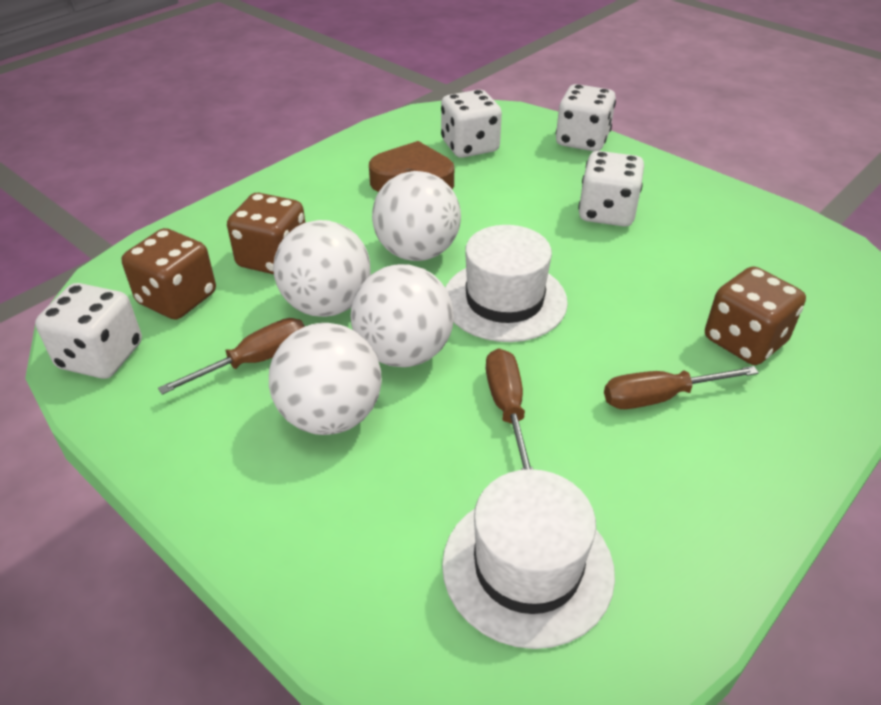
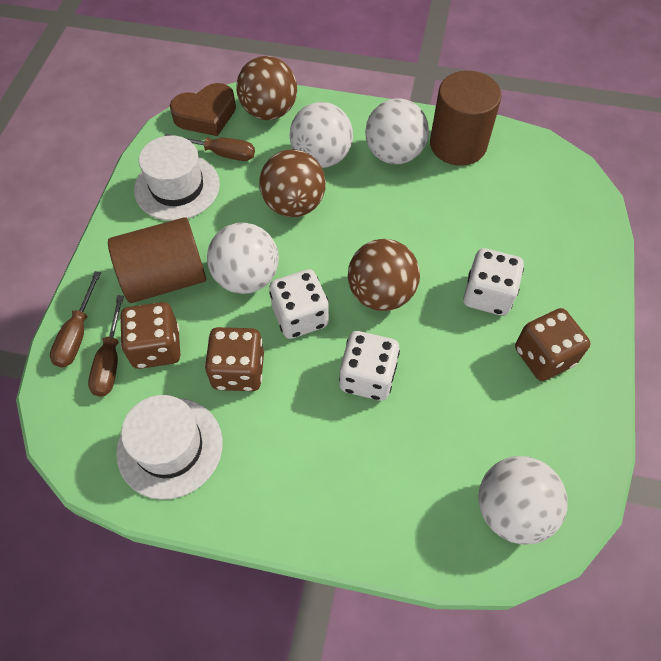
brown ball: 0 -> 3
brown cylinder: 0 -> 2
white dice: 4 -> 3

